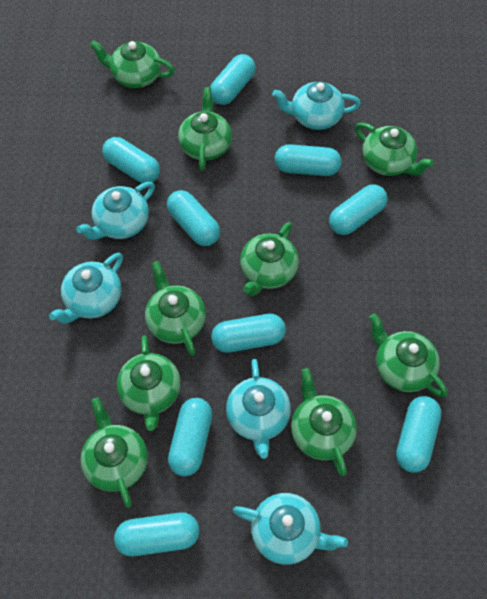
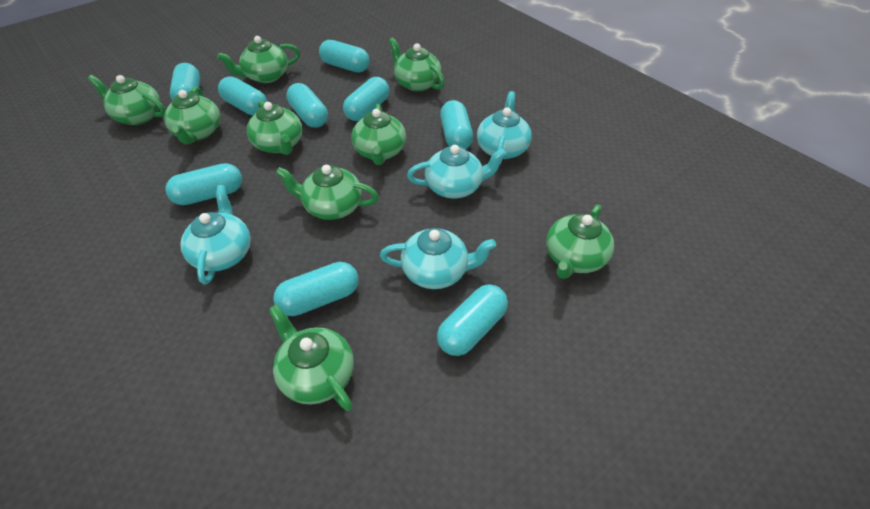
turquoise teapot: 5 -> 4

